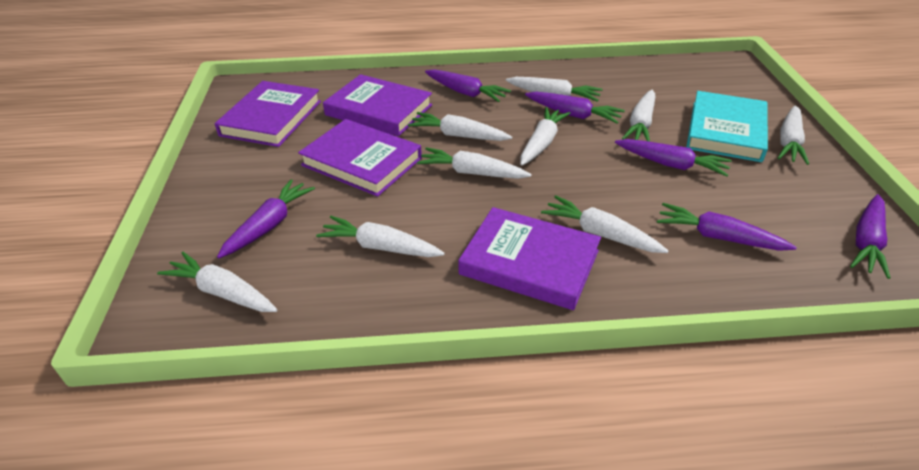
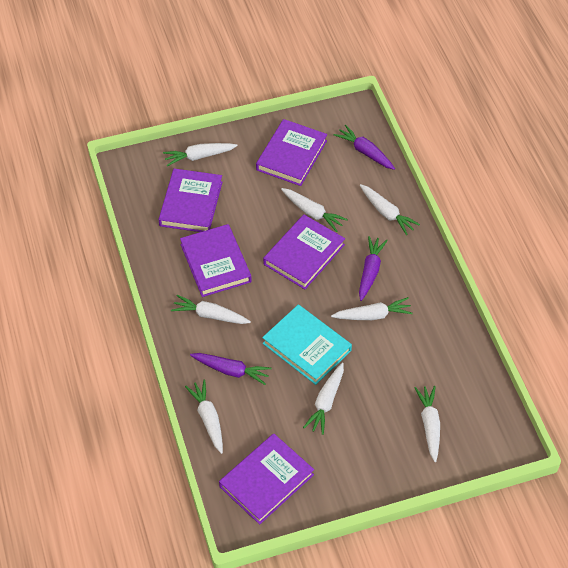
purple book: 4 -> 5
purple carrot: 6 -> 3
white carrot: 9 -> 8

